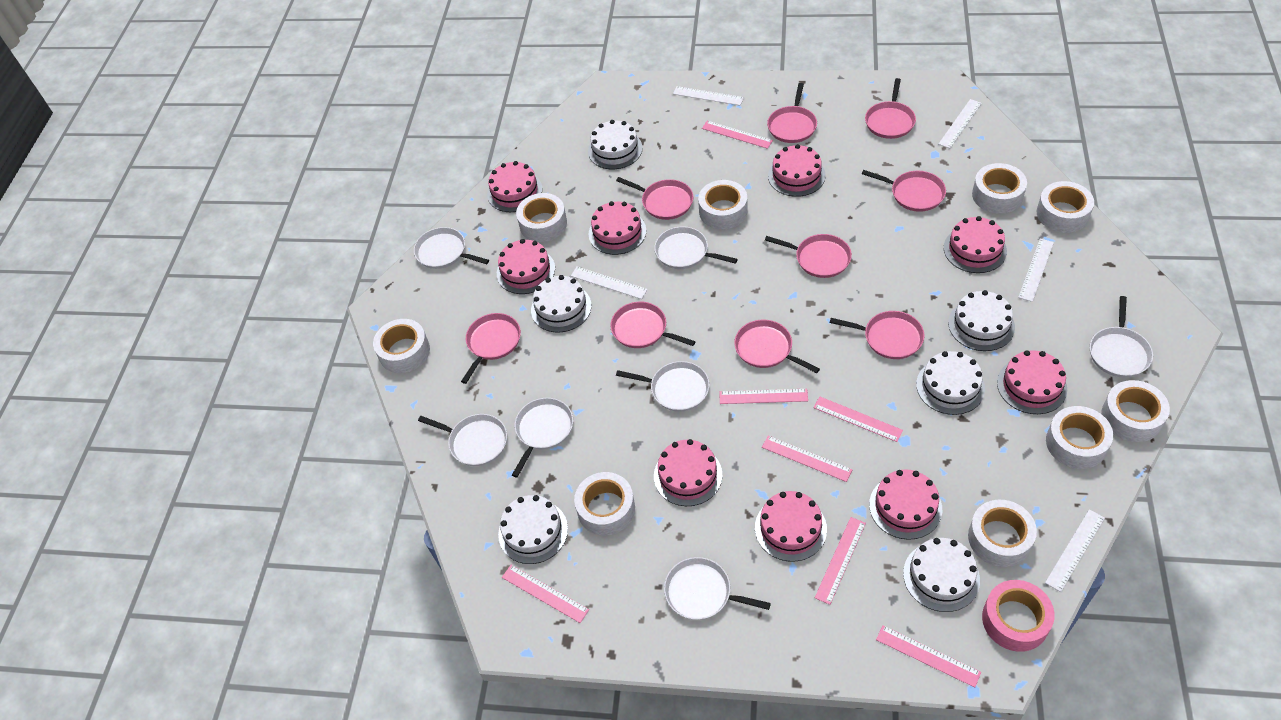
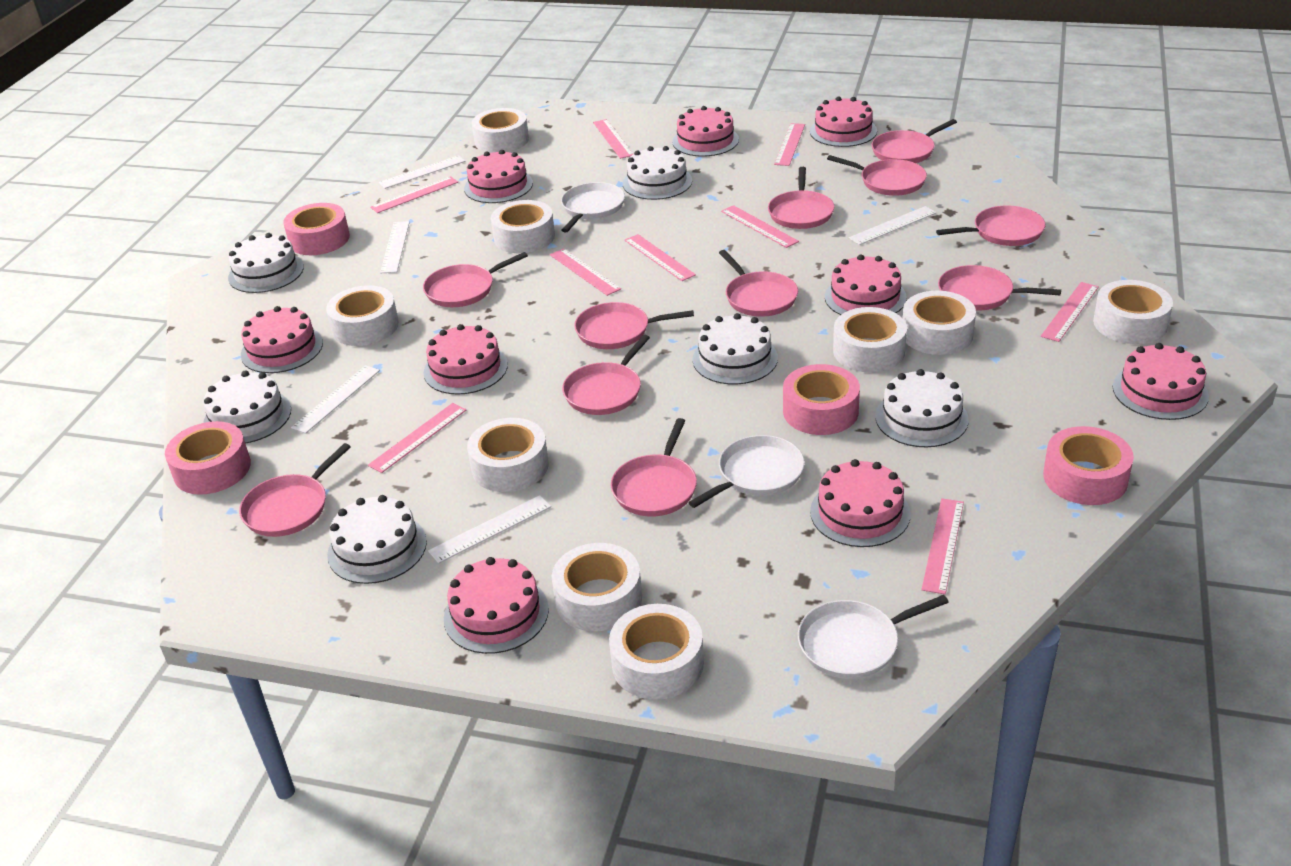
pink pan: 9 -> 11
pink ruler: 7 -> 9
pink tape: 1 -> 4
white pan: 7 -> 3

